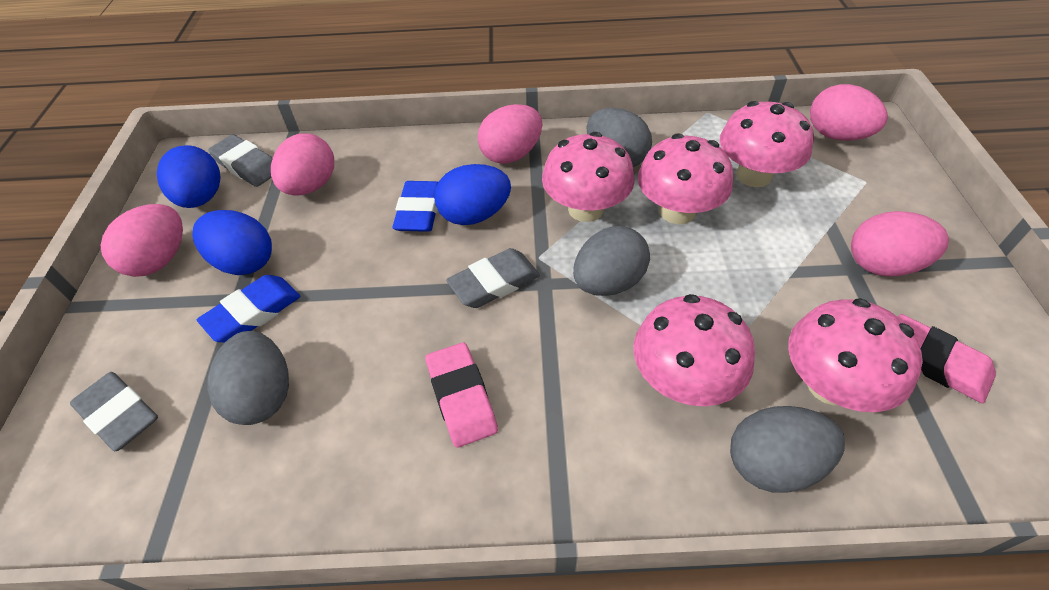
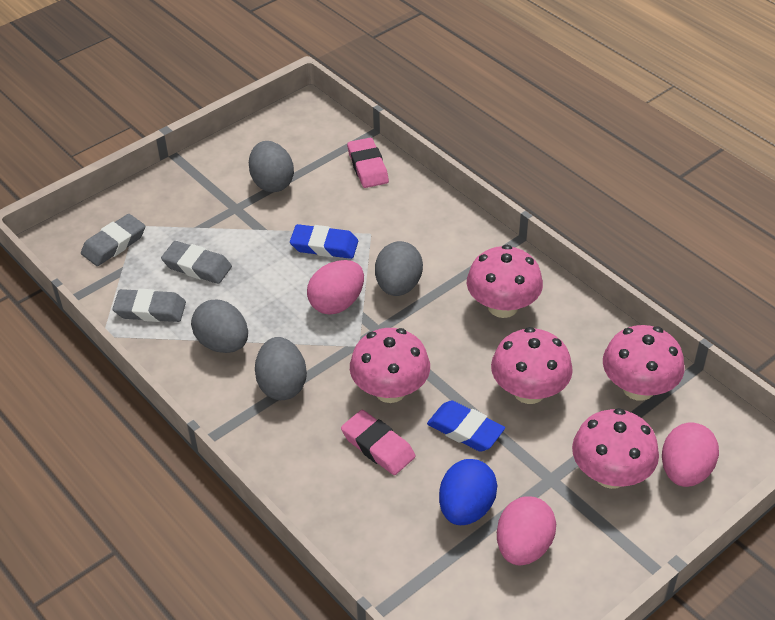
blue egg: 3 -> 1
pink egg: 5 -> 3

